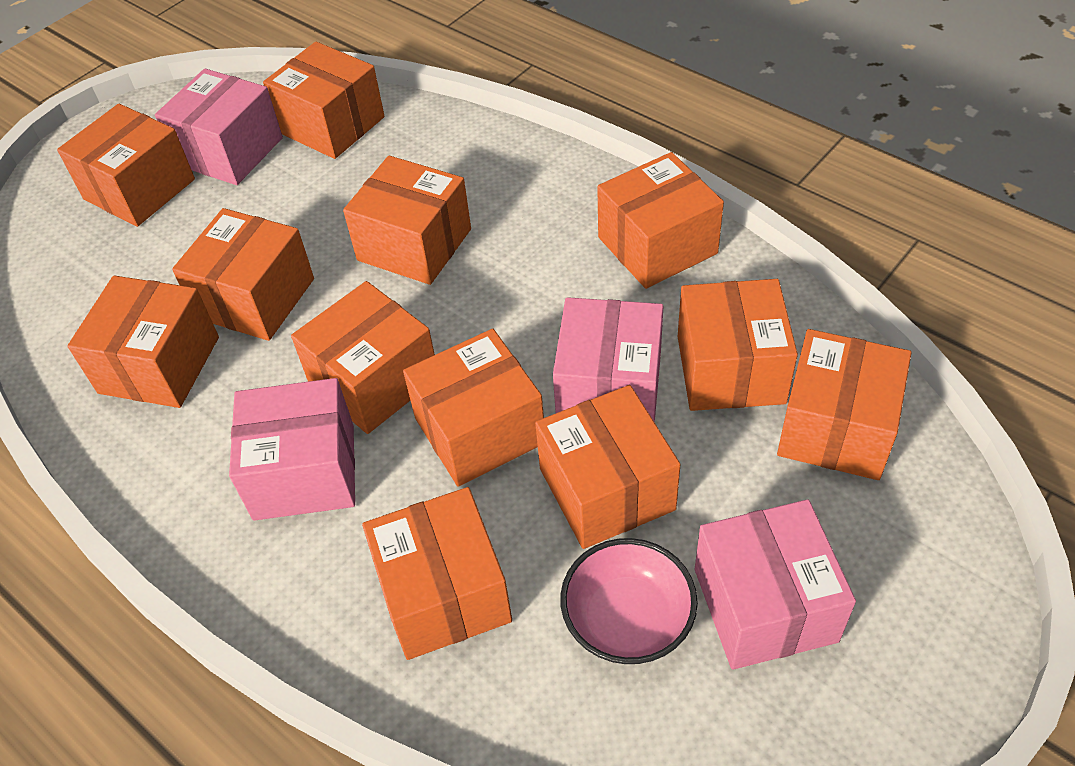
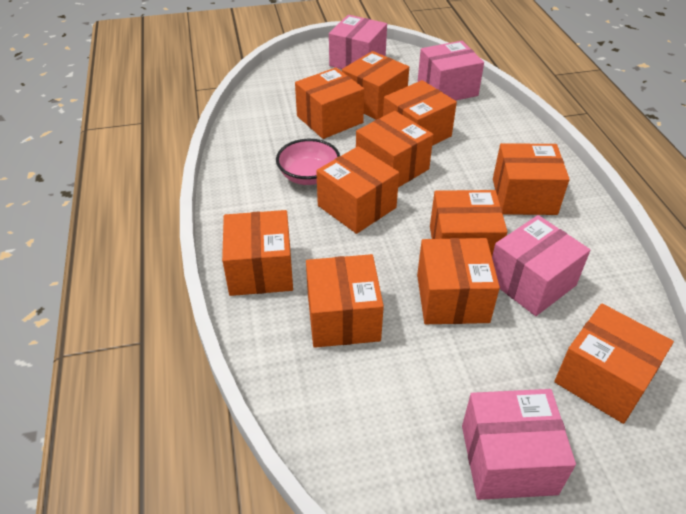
orange box: 12 -> 11

